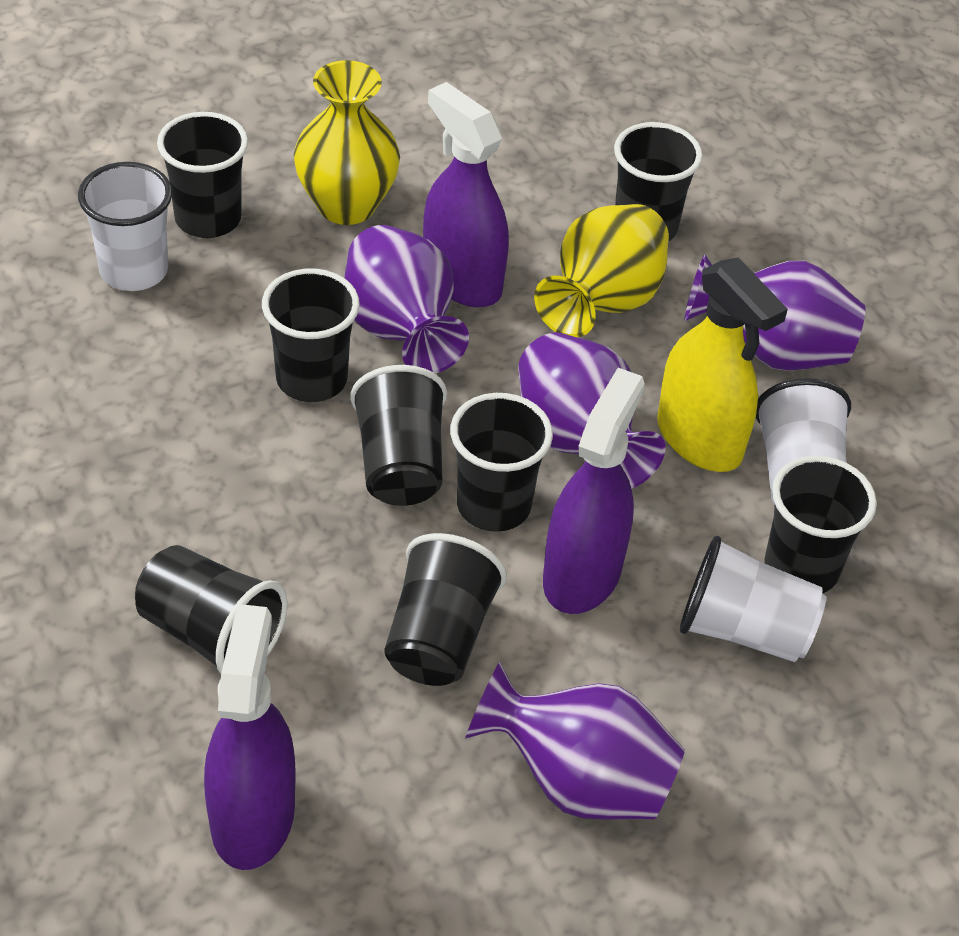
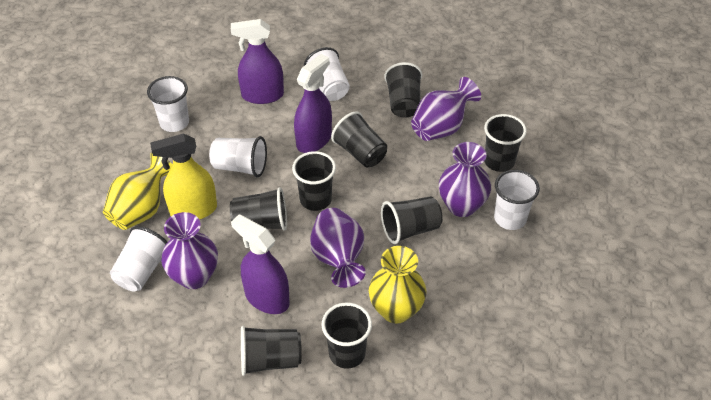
white cup: 3 -> 5

